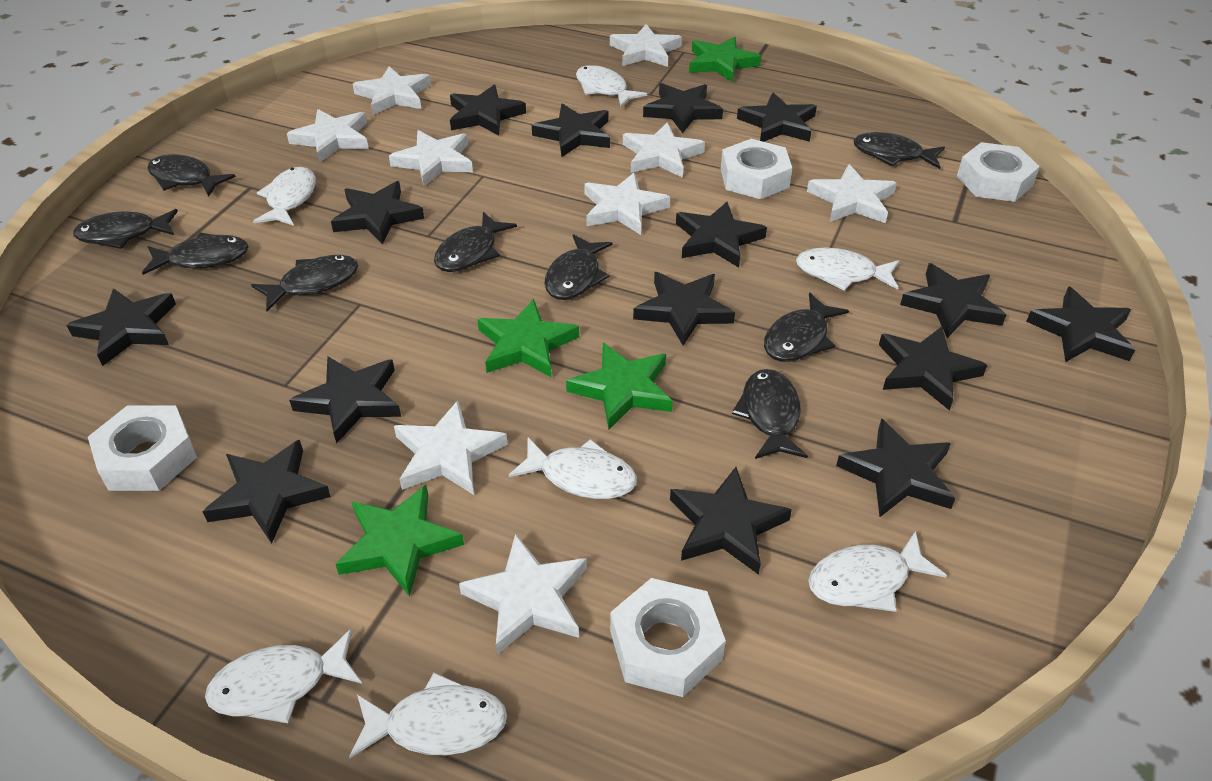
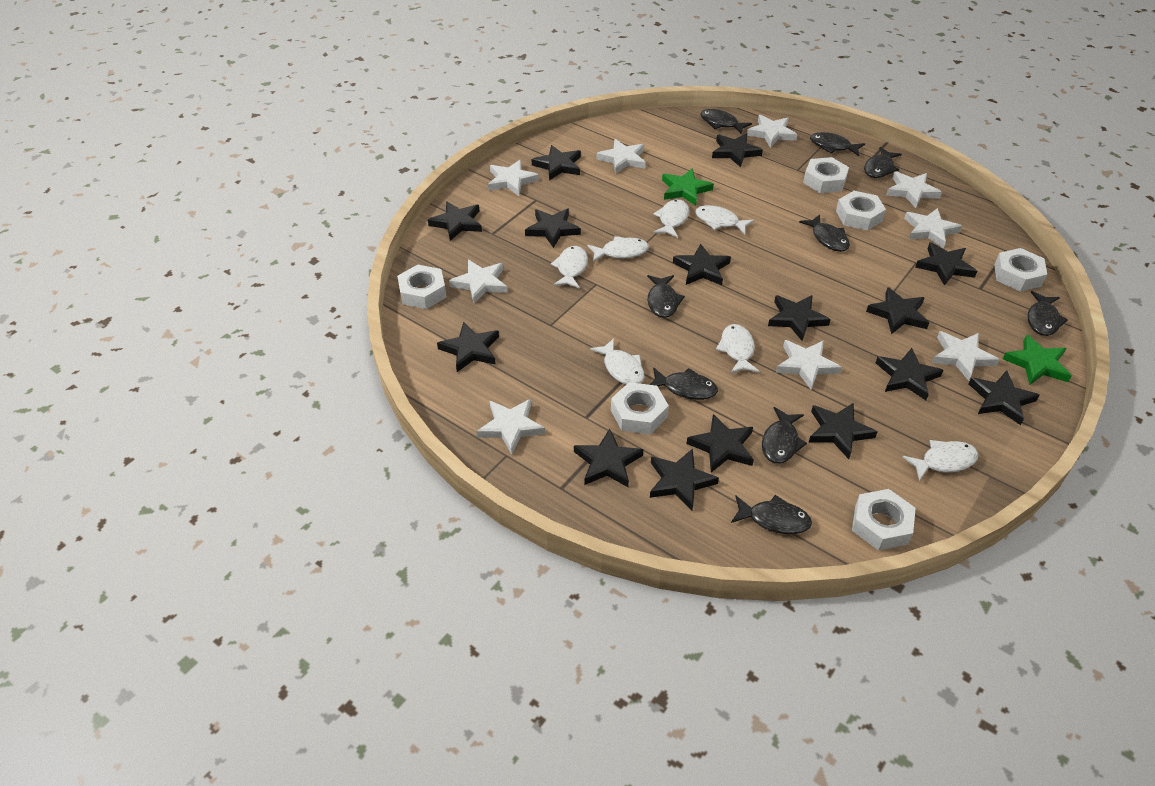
green star: 4 -> 2
white nut: 4 -> 6

